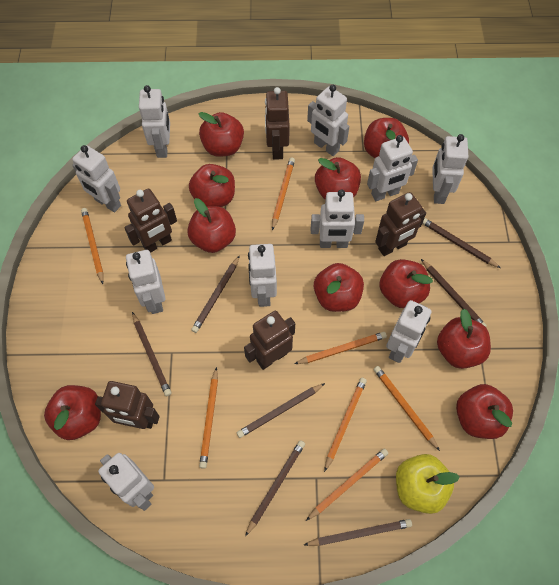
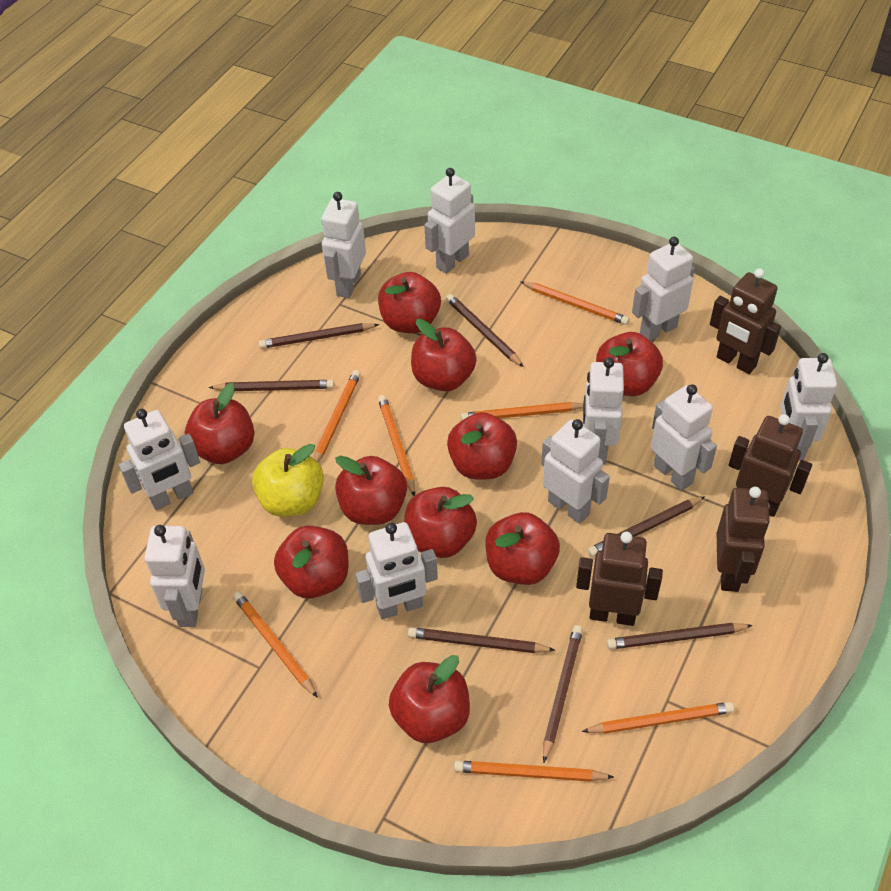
brown robot: 5 -> 4

